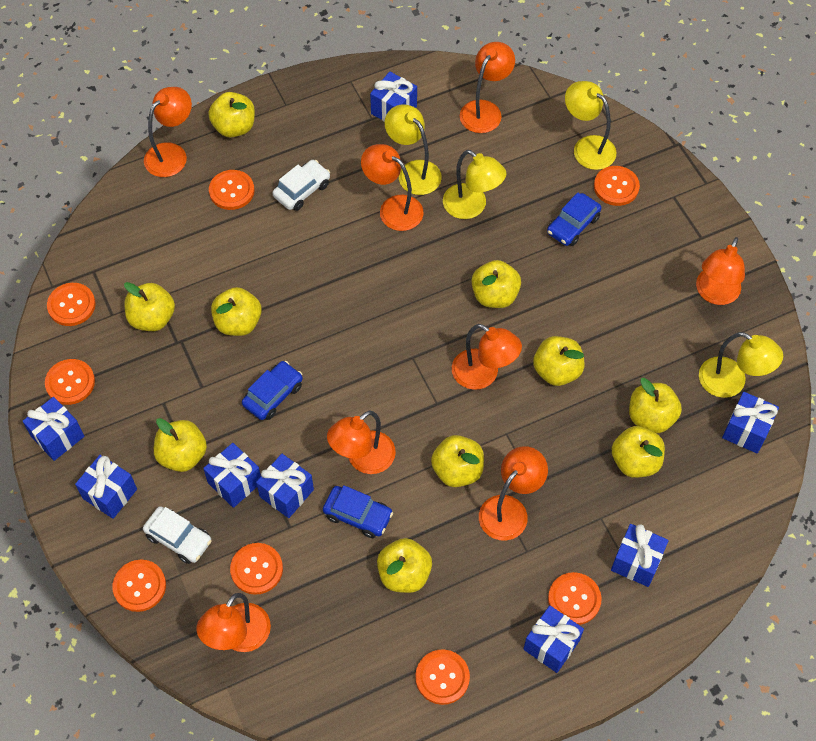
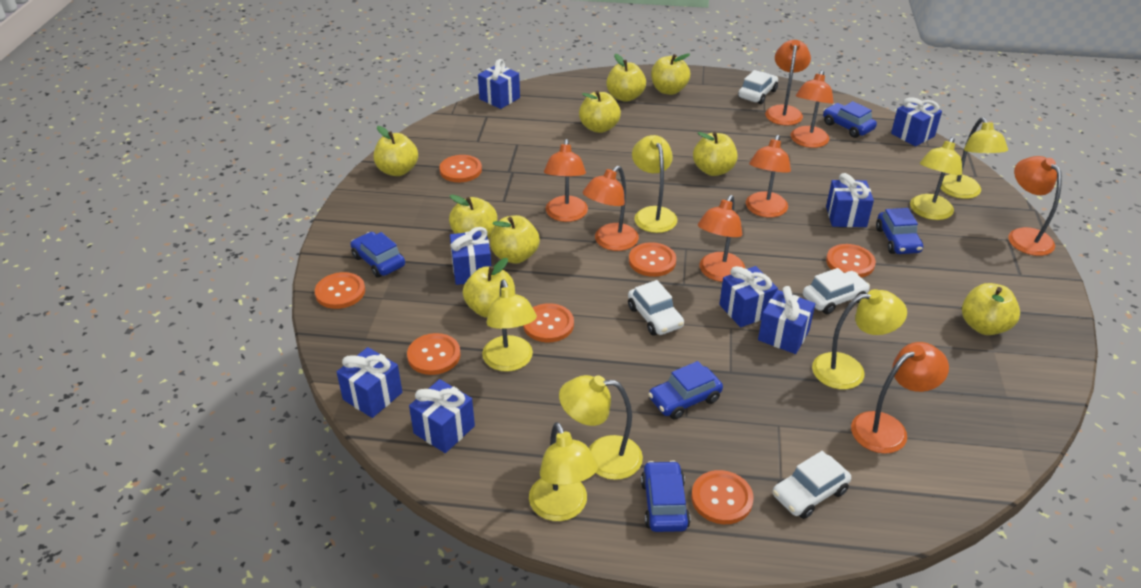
blue car: 3 -> 5
orange button: 8 -> 7
white car: 2 -> 4
yellow apple: 10 -> 9
yellow lamp: 4 -> 7

